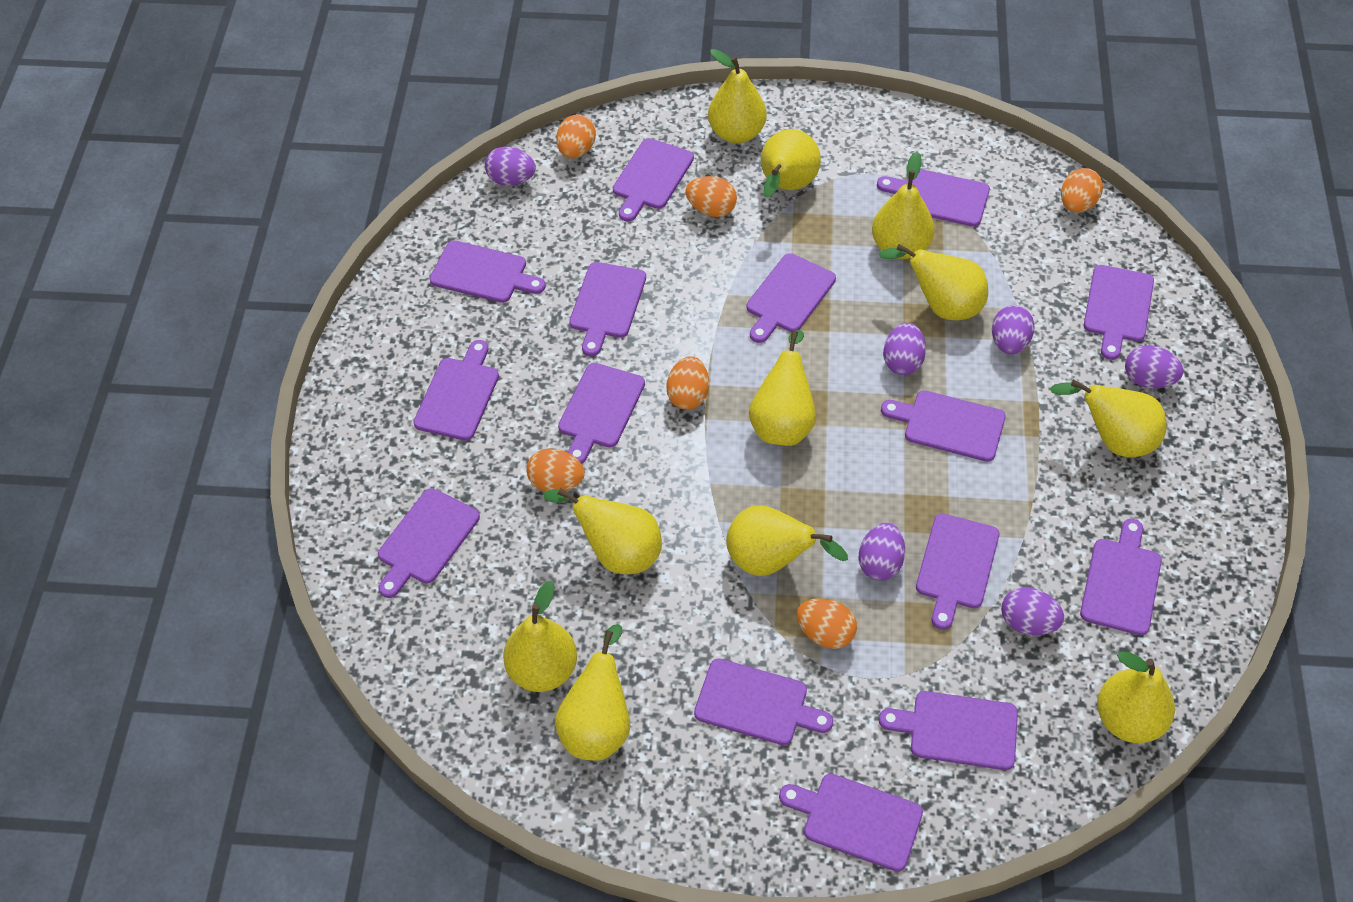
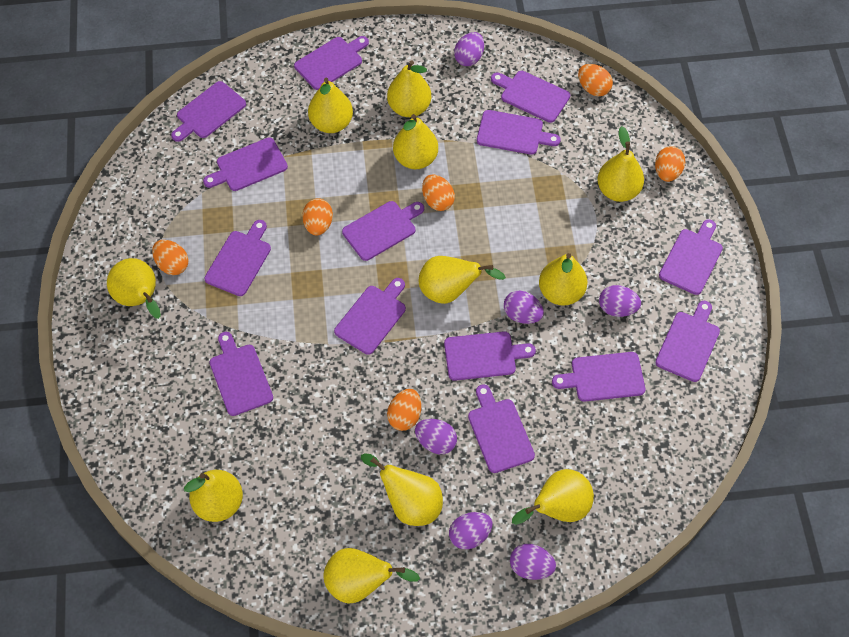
purple cutting board: 15 -> 14

